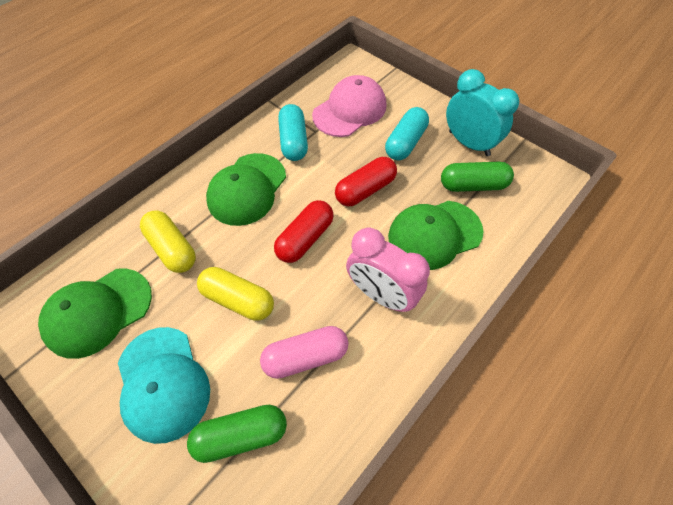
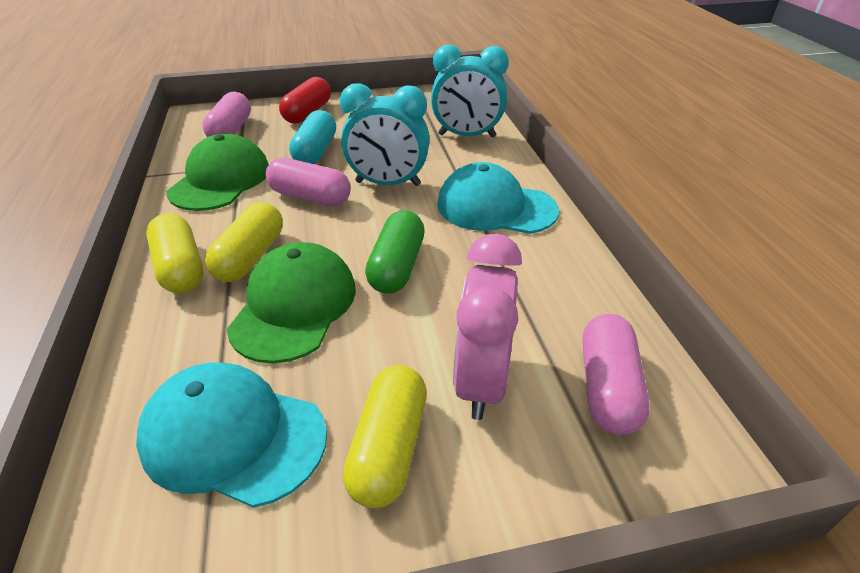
green cap: 3 -> 2
green capsule: 2 -> 1
pink cap: 1 -> 0
pink capsule: 1 -> 3
red capsule: 2 -> 1
turquoise cap: 1 -> 2
turquoise capsule: 2 -> 1
turquoise clock: 1 -> 2
yellow capsule: 2 -> 3

